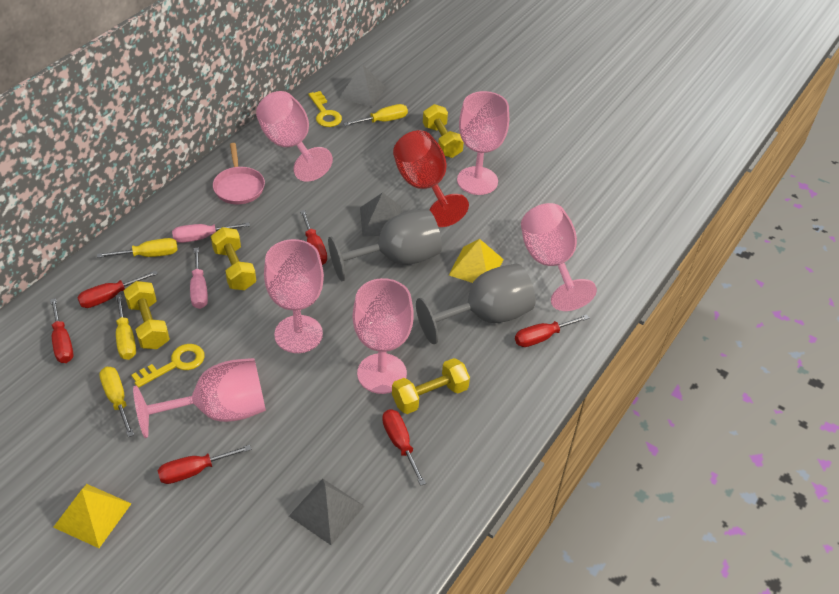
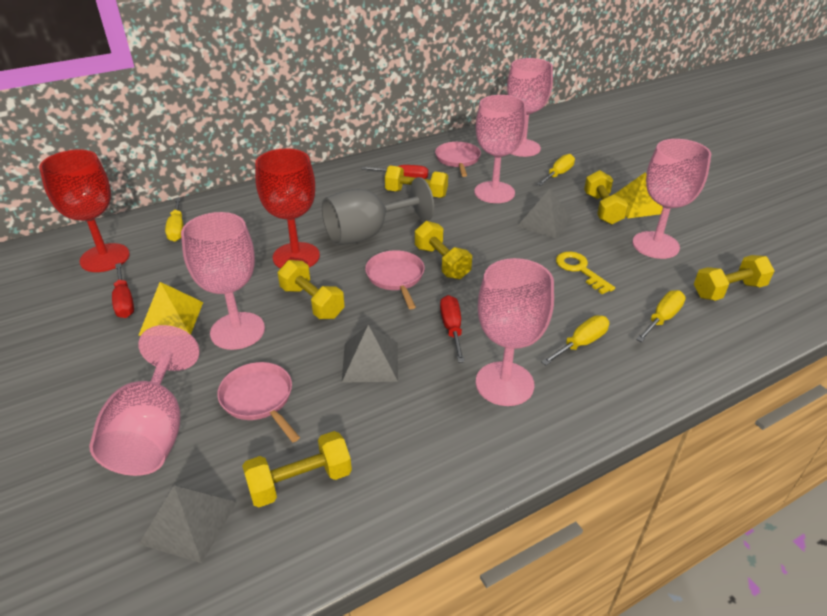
grey goblet: 2 -> 1
pink pan: 1 -> 3
pink screwdriver: 2 -> 0
red goblet: 1 -> 2
red screwdriver: 6 -> 3
yellow dumbbell: 4 -> 6
yellow key: 2 -> 1

